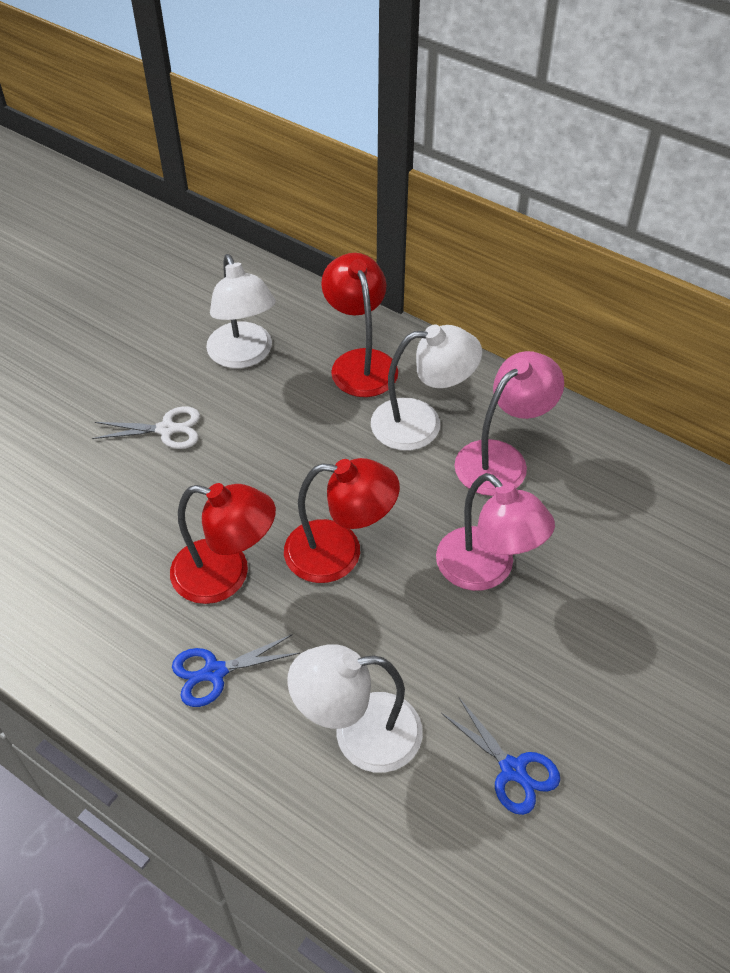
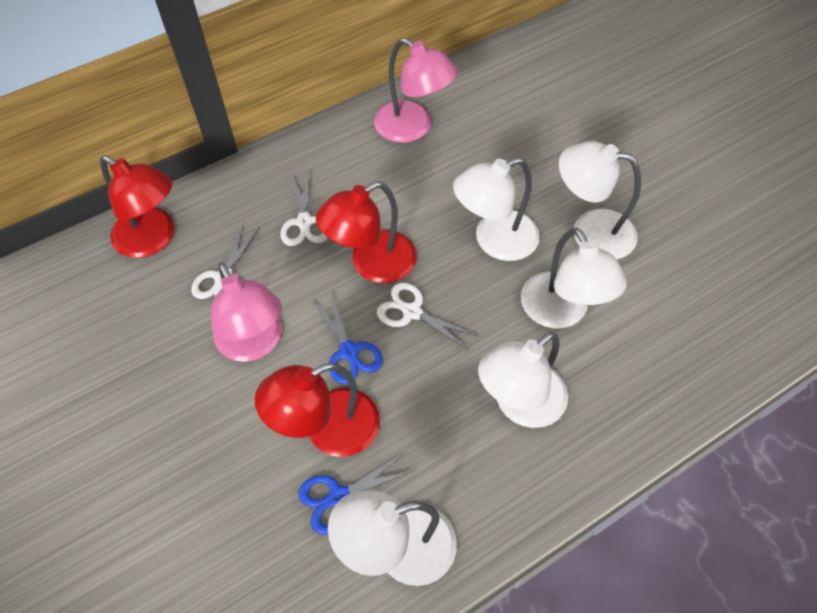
white lamp: 3 -> 5
white scissors: 1 -> 3

